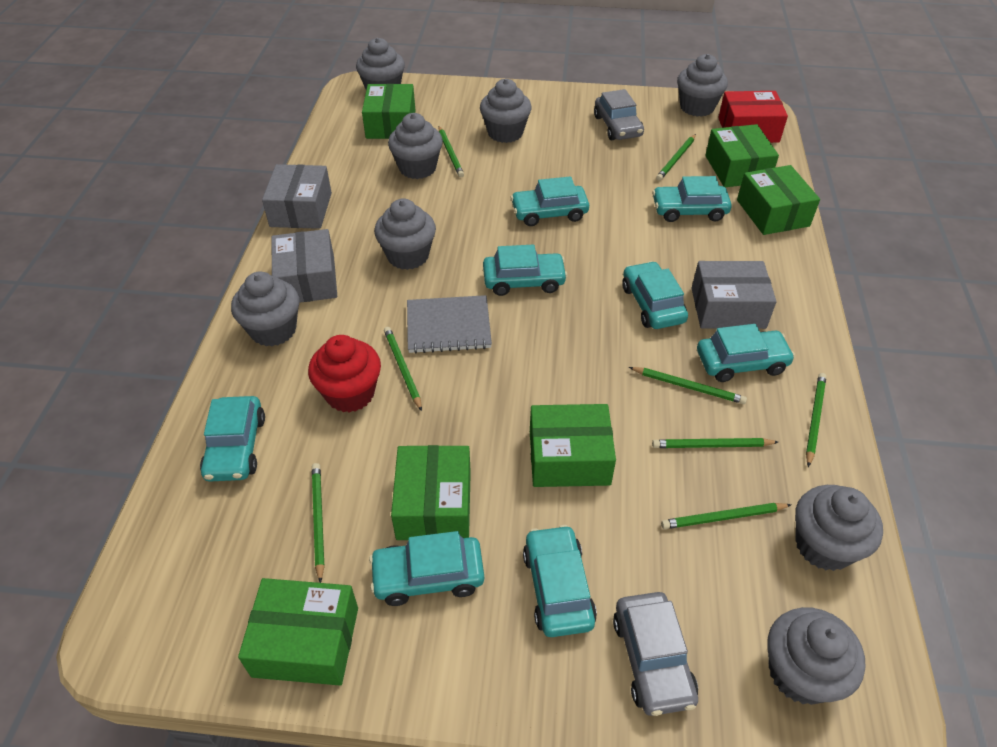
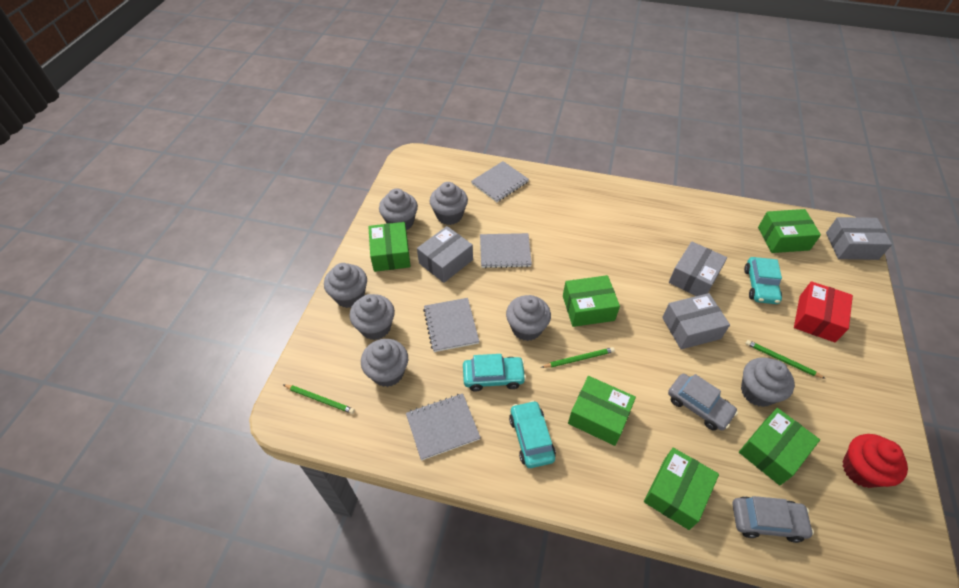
green pencil: 8 -> 3
grey box: 3 -> 4
grey cupcake: 8 -> 7
grey notebook: 1 -> 4
turquoise car: 8 -> 3

